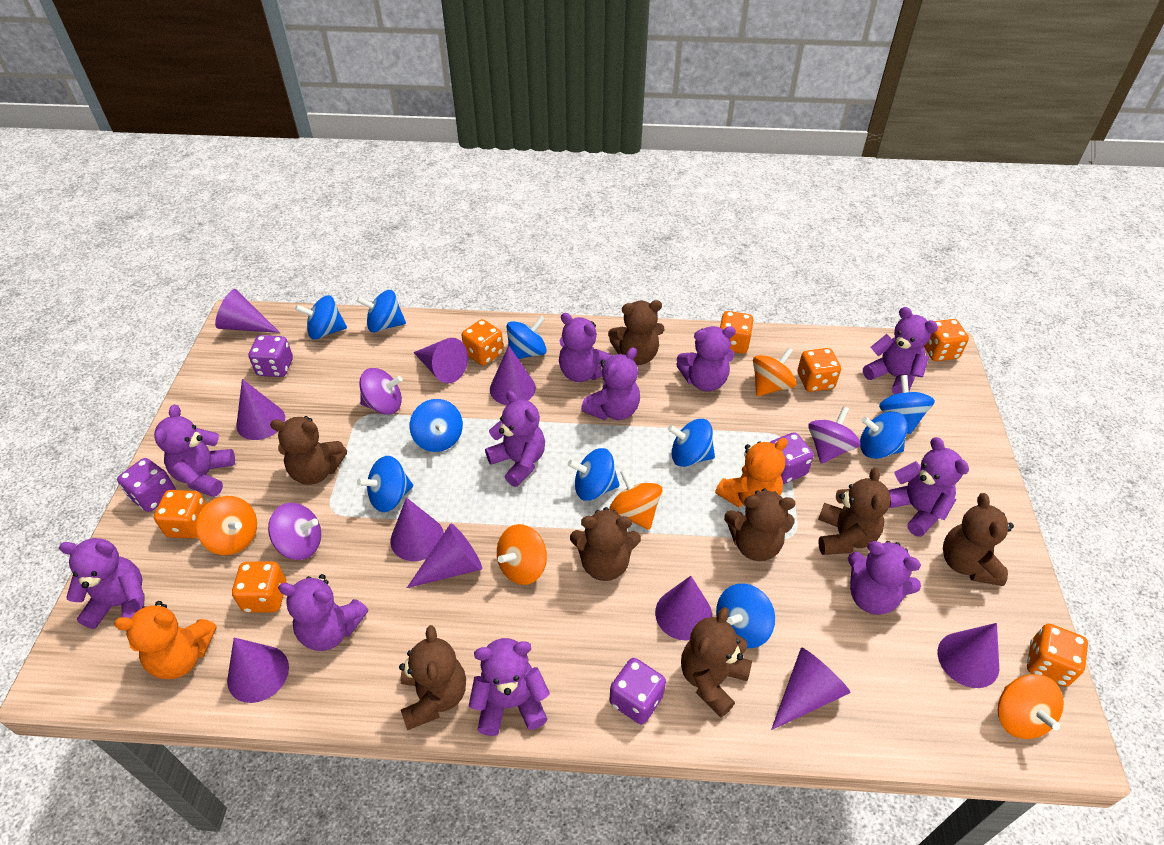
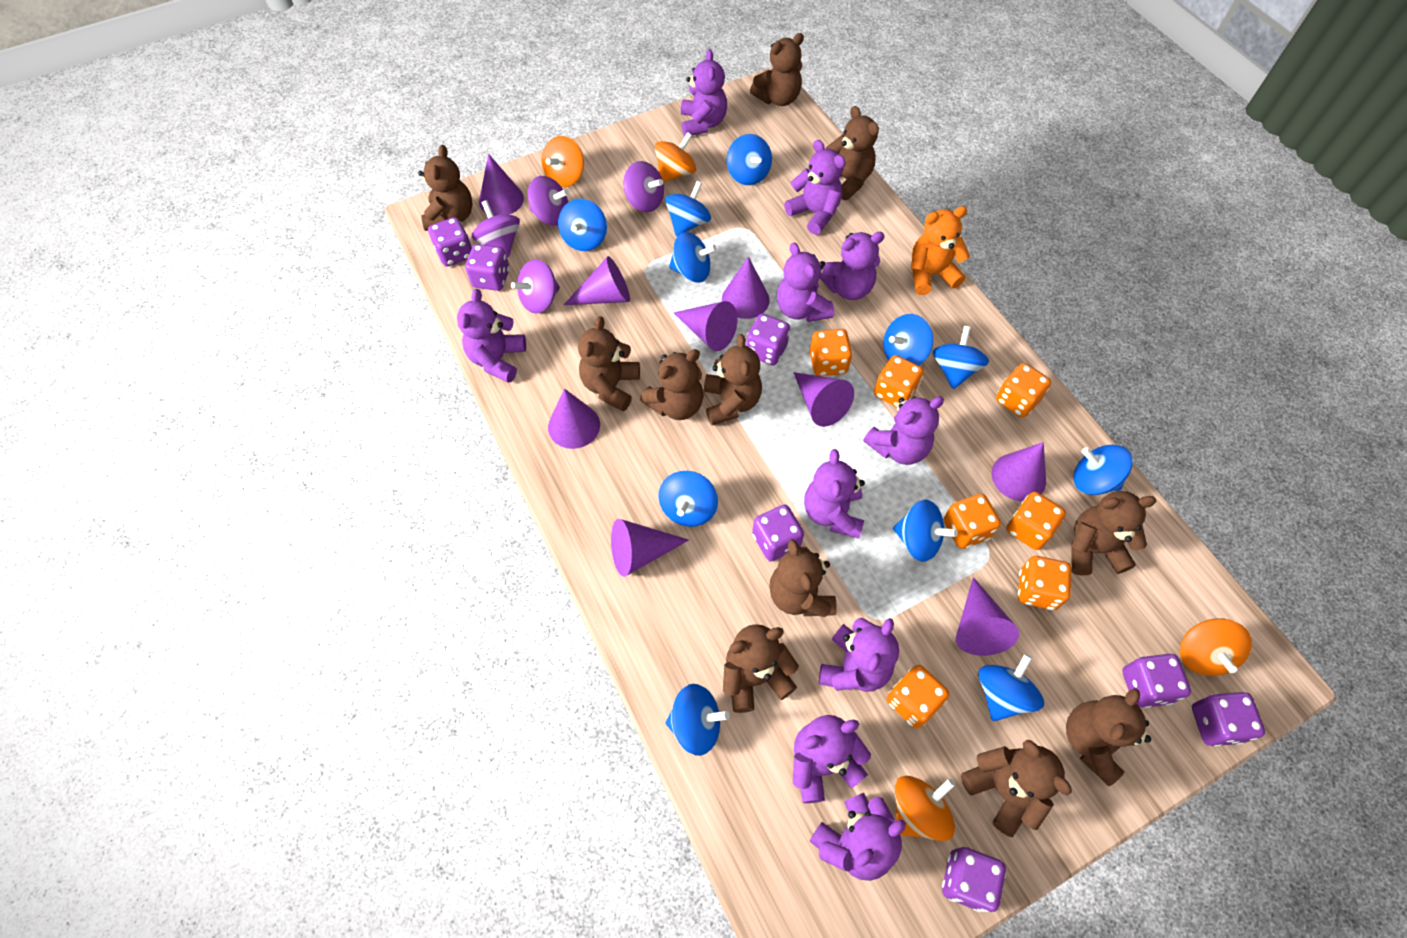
blue spinning top: 10 -> 11
brown teddy bear: 8 -> 11
orange spinning top: 5 -> 4
orange teddy bear: 2 -> 1
purple cone: 10 -> 9
purple dice: 4 -> 7
purple spinning top: 3 -> 4
purple teddy bear: 11 -> 10

